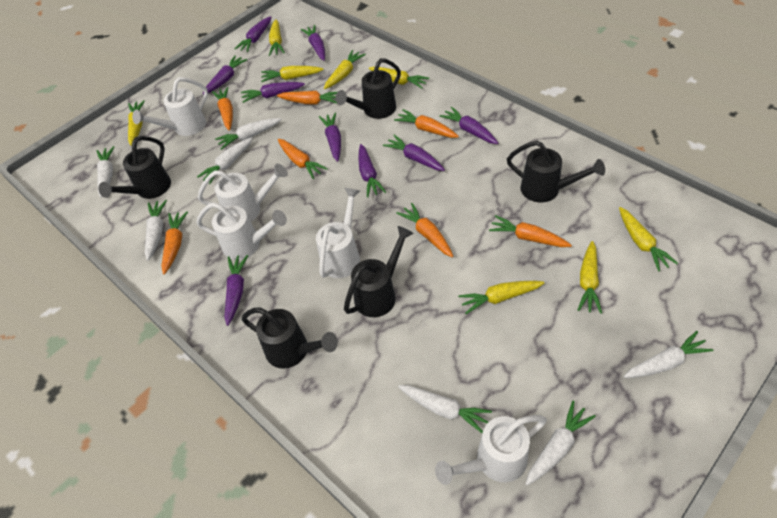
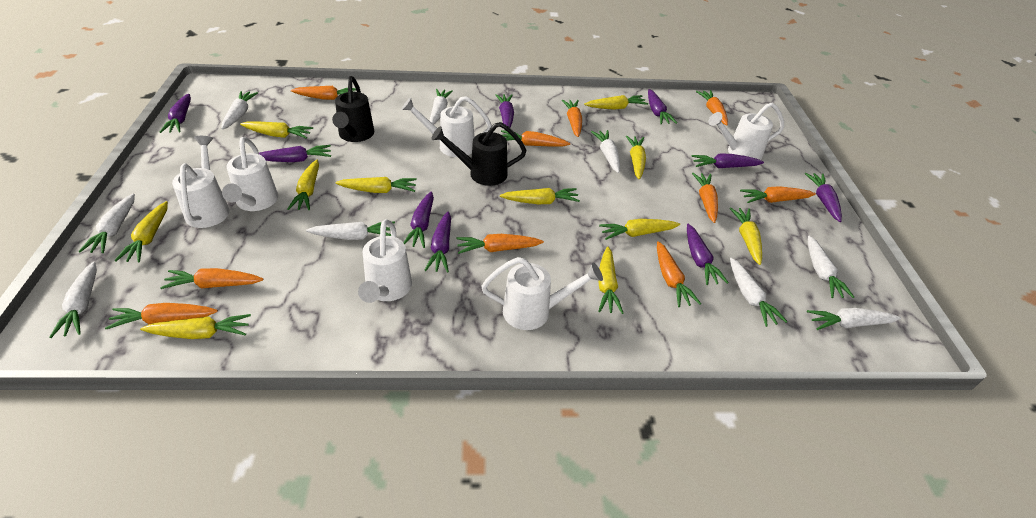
black watering can: 5 -> 2
orange carrot: 7 -> 10
white carrot: 7 -> 9
white watering can: 5 -> 6
yellow carrot: 8 -> 11

